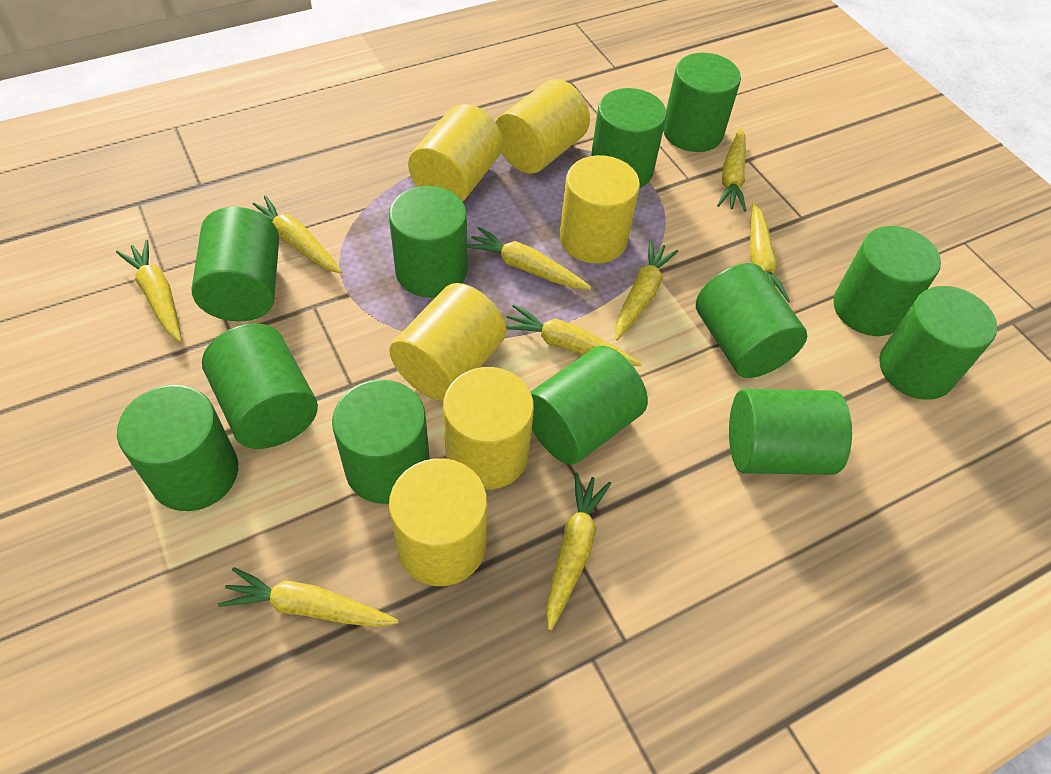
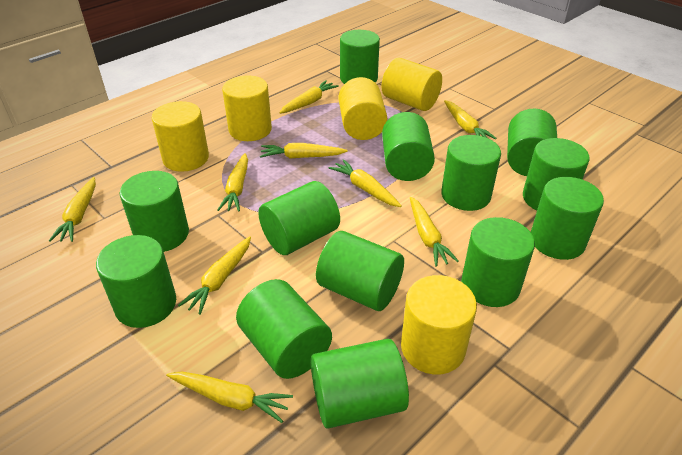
green cylinder: 12 -> 13
yellow cylinder: 6 -> 5

